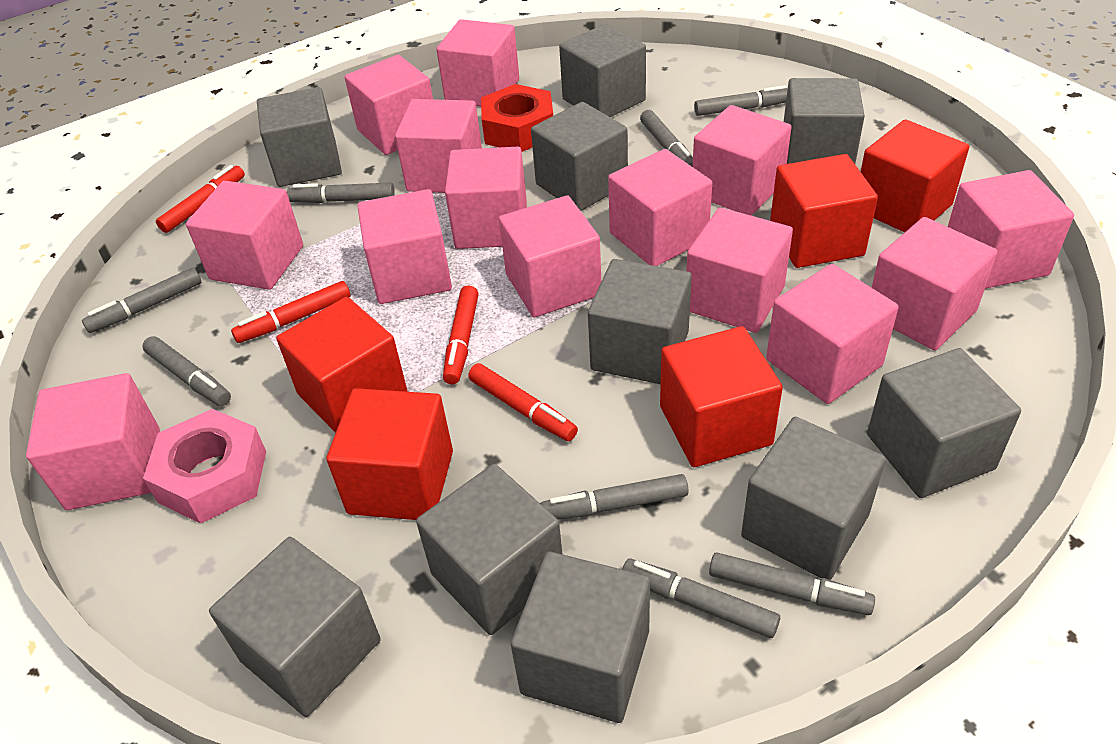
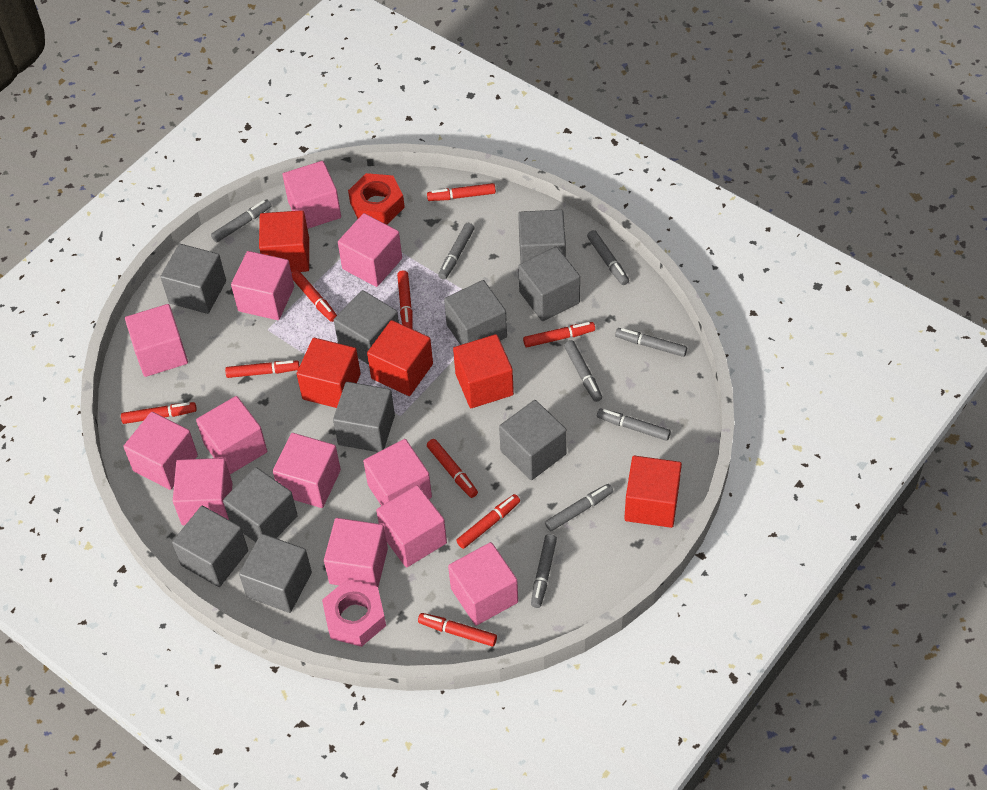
pink cube: 14 -> 12
red marker: 4 -> 9

